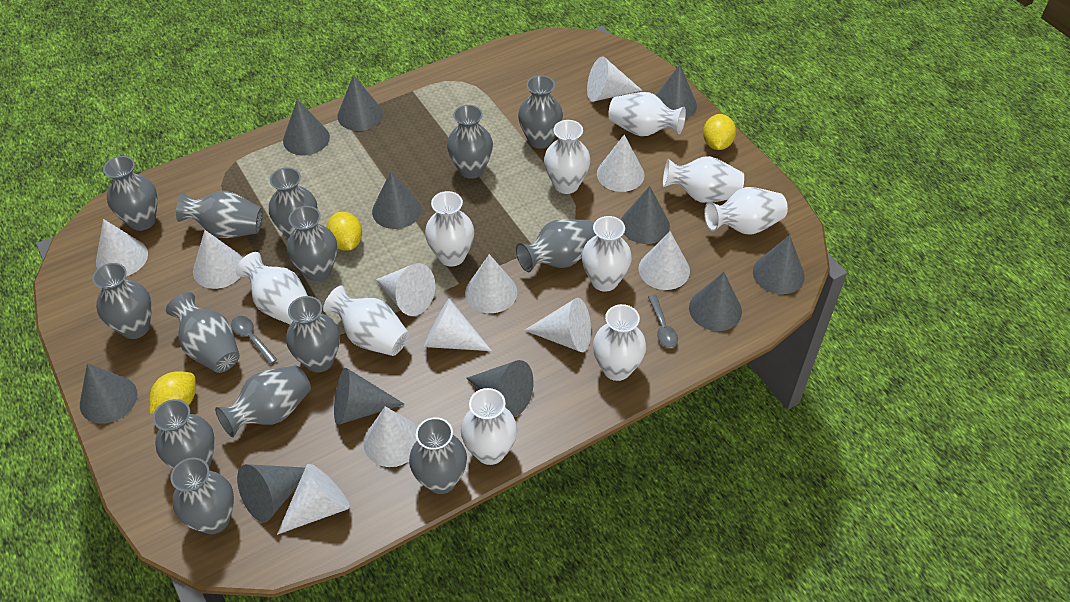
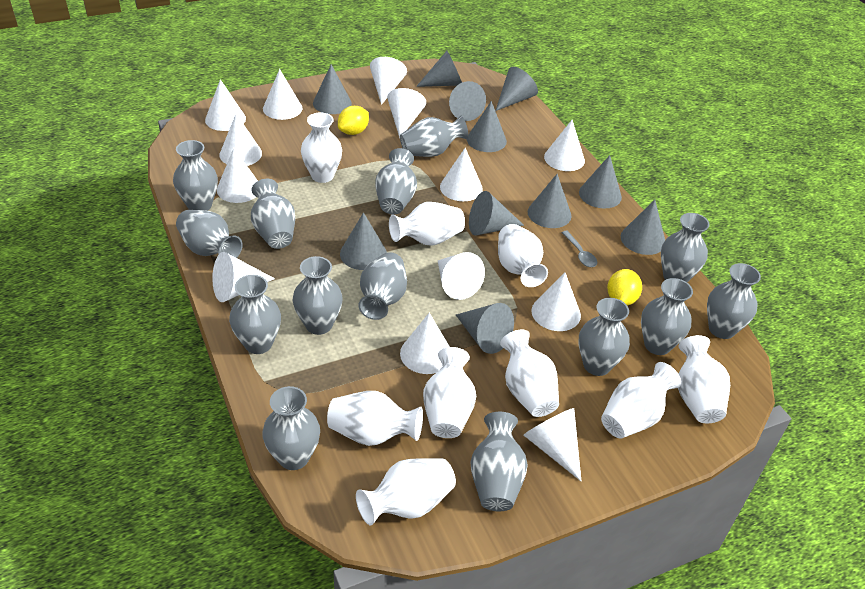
grey spoon: 2 -> 1
white cone: 11 -> 13
white vase: 10 -> 9
yellow lemon: 3 -> 2

